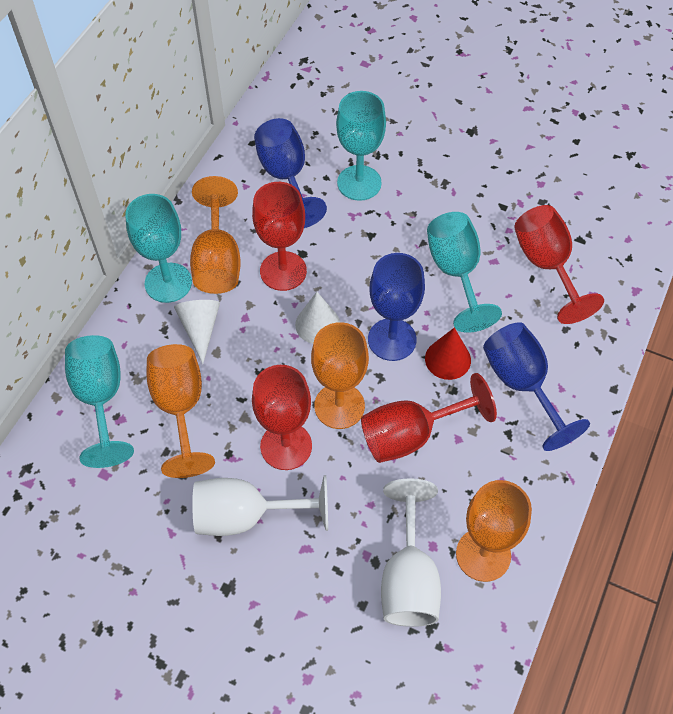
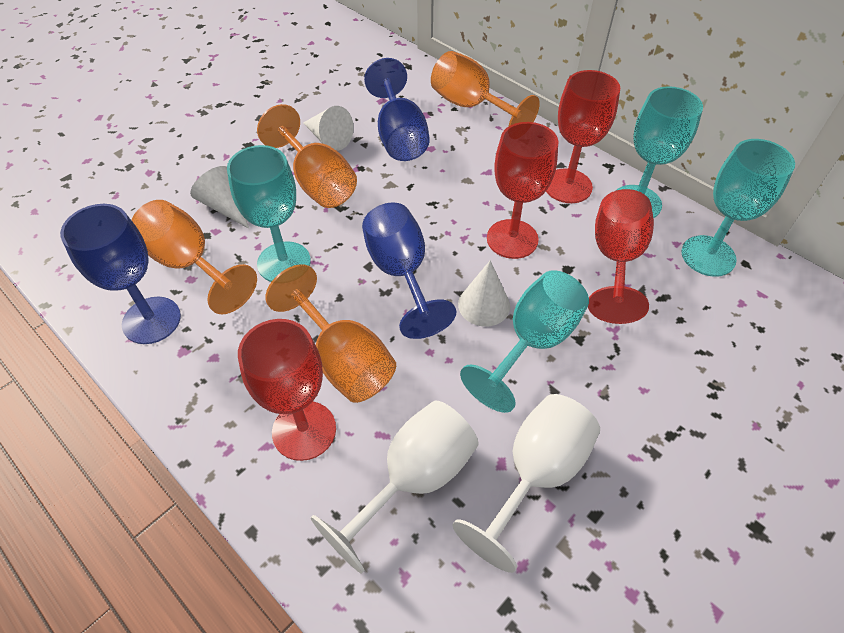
red cone: 1 -> 0
white cone: 2 -> 3

